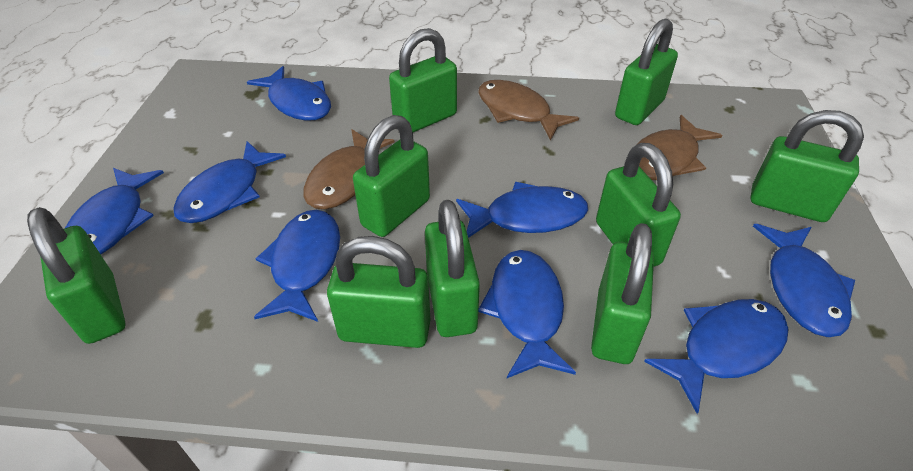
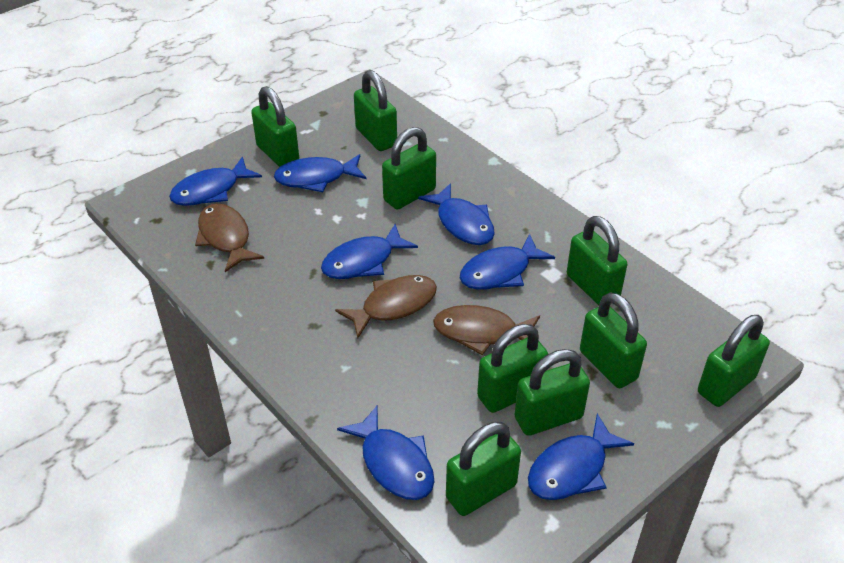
blue fish: 8 -> 7

